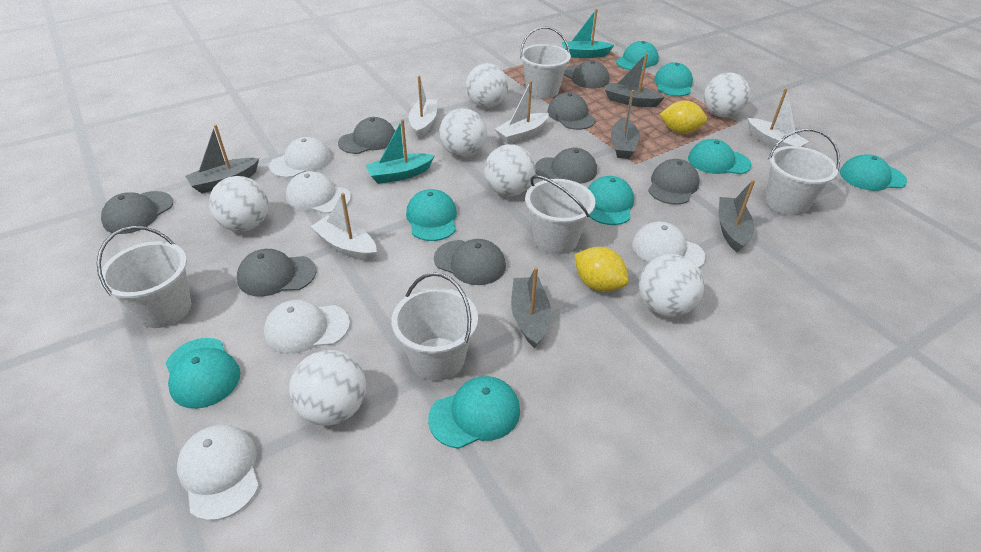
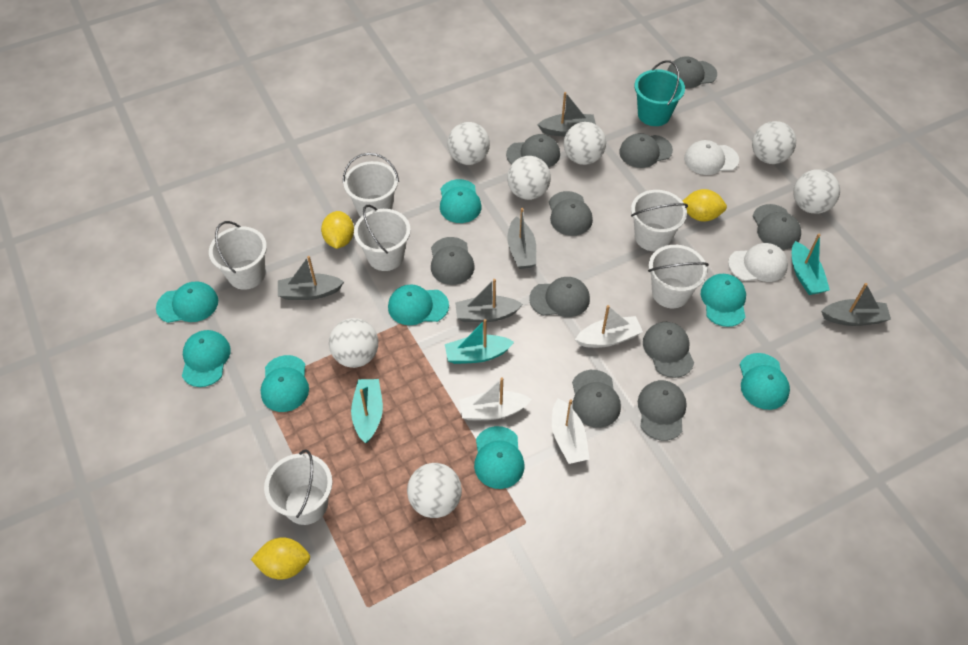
grey cap: 8 -> 10
turquoise boat: 2 -> 3
turquoise bucket: 0 -> 1
white boat: 4 -> 3
white bucket: 5 -> 6
white cap: 5 -> 2
yellow lemon: 2 -> 3

